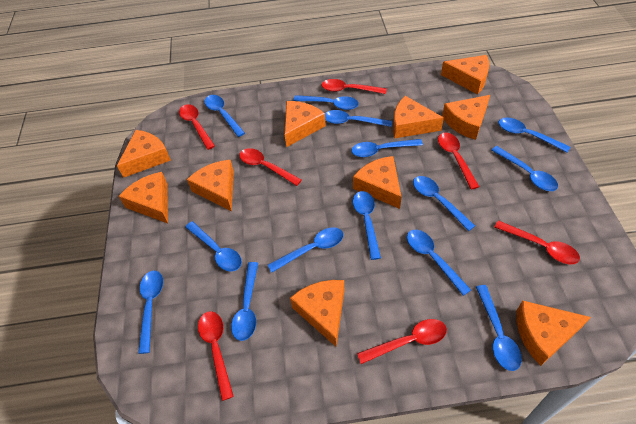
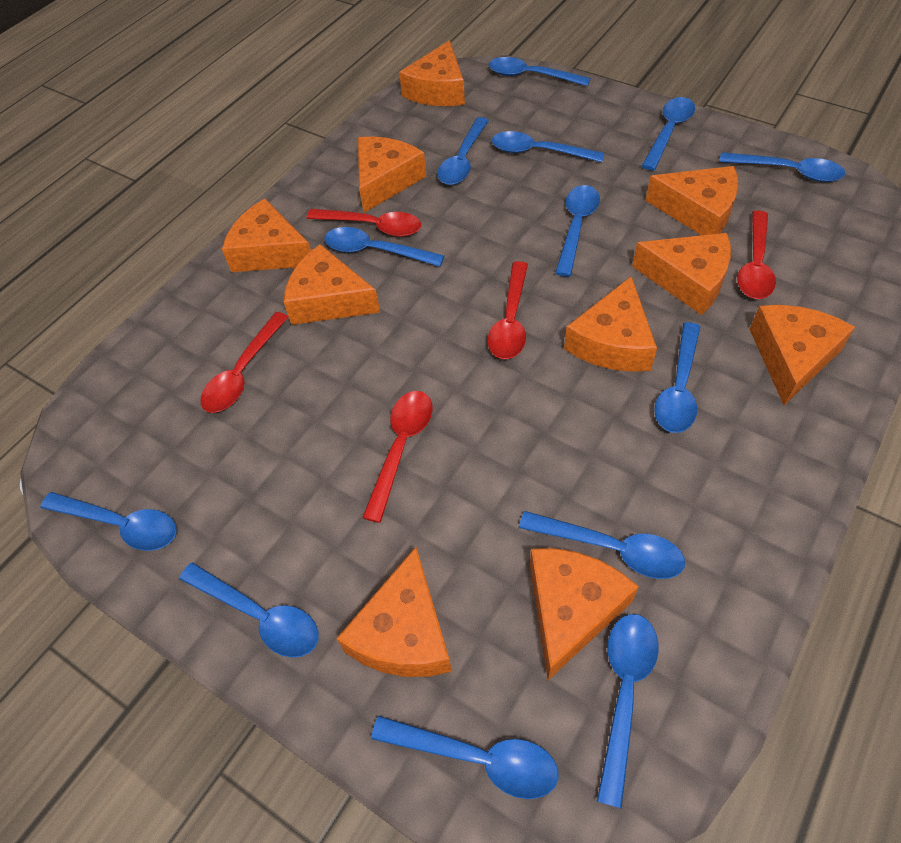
blue spoon: 14 -> 13
red spoon: 7 -> 5

